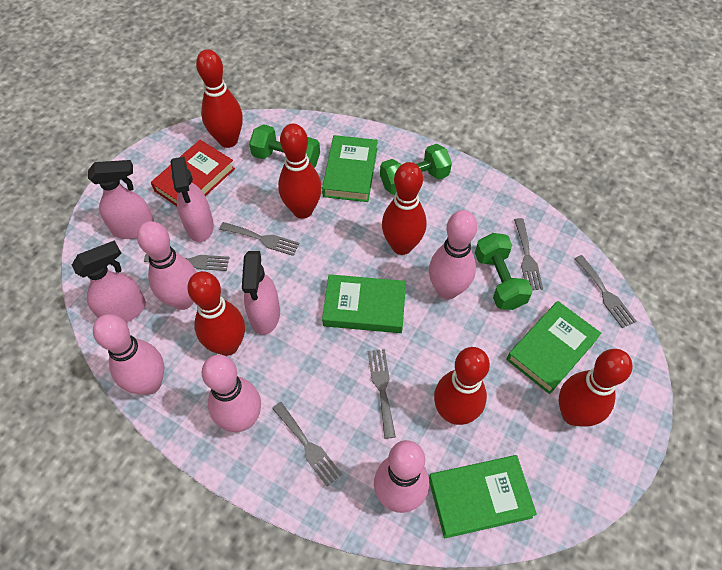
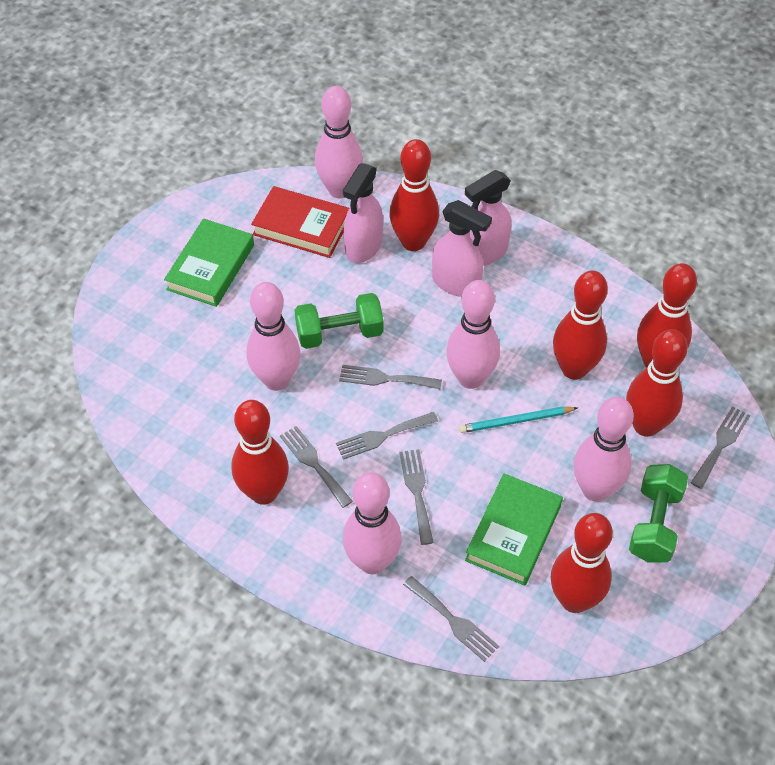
green book: 4 -> 2
green dumbbell: 3 -> 2
pink spray bottle: 4 -> 3
turquoise pencil: 0 -> 1

